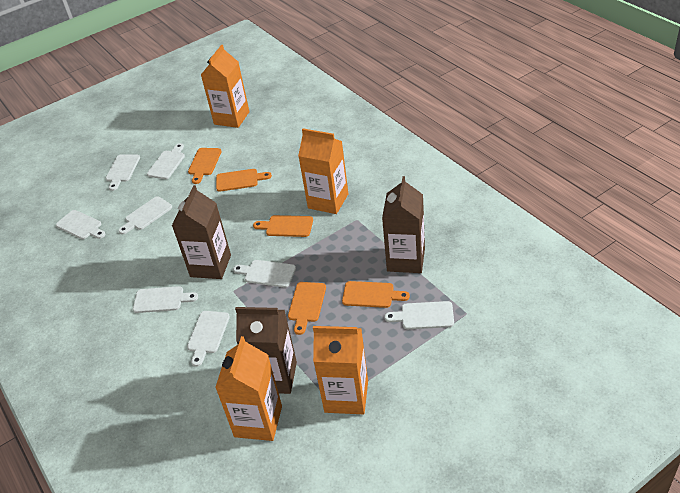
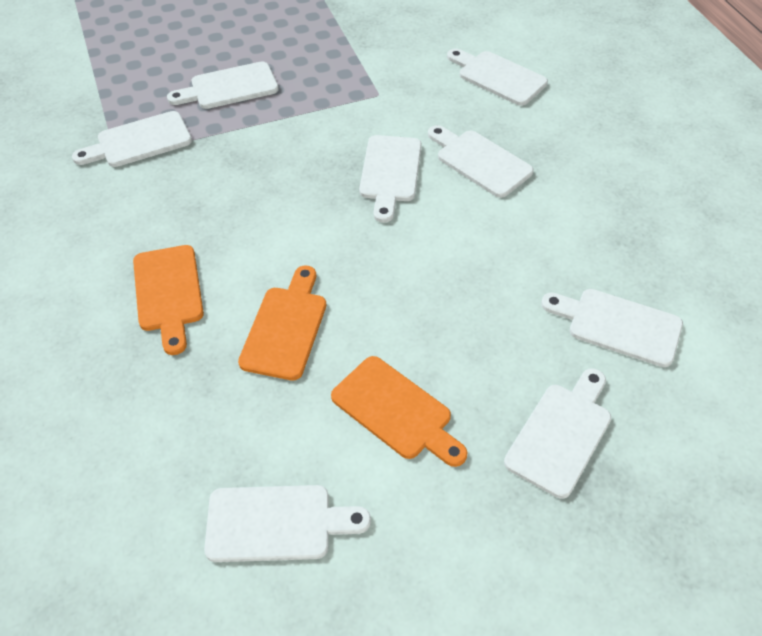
brown carton: 3 -> 0
orange carton: 4 -> 0
orange cutting board: 5 -> 3

